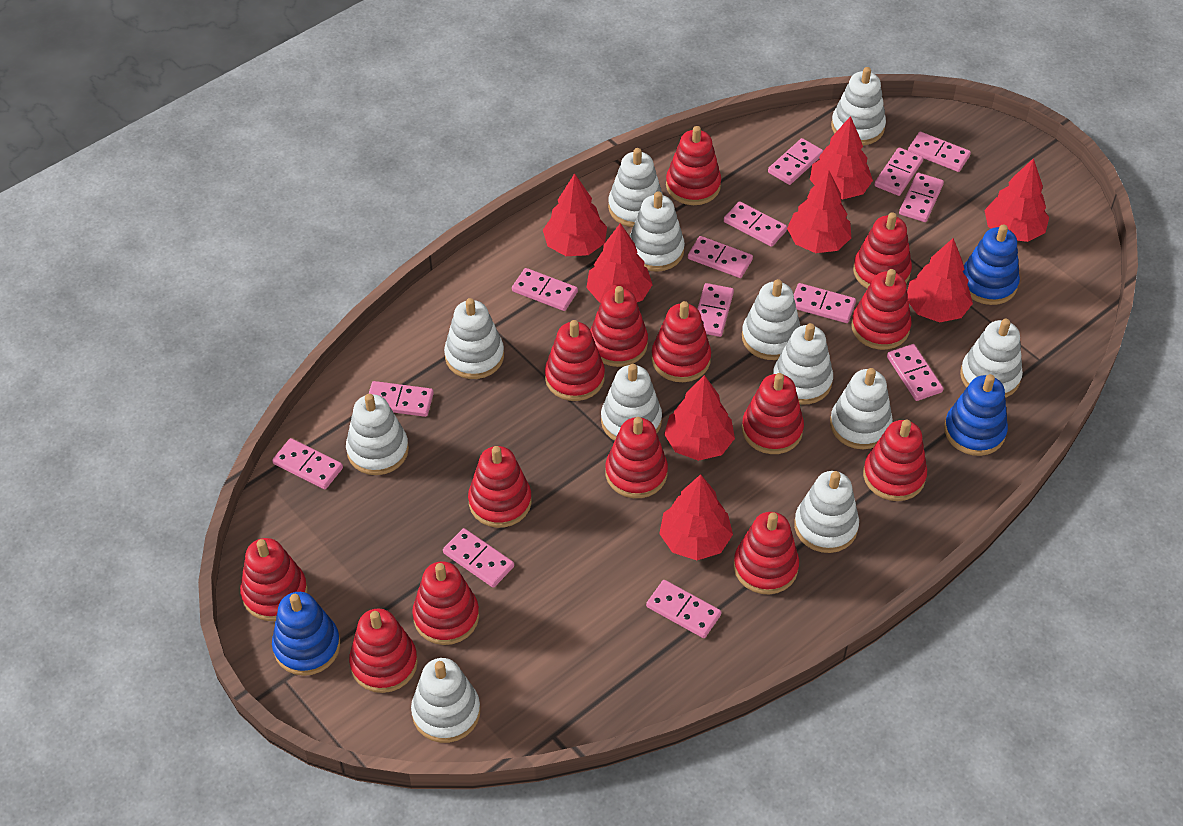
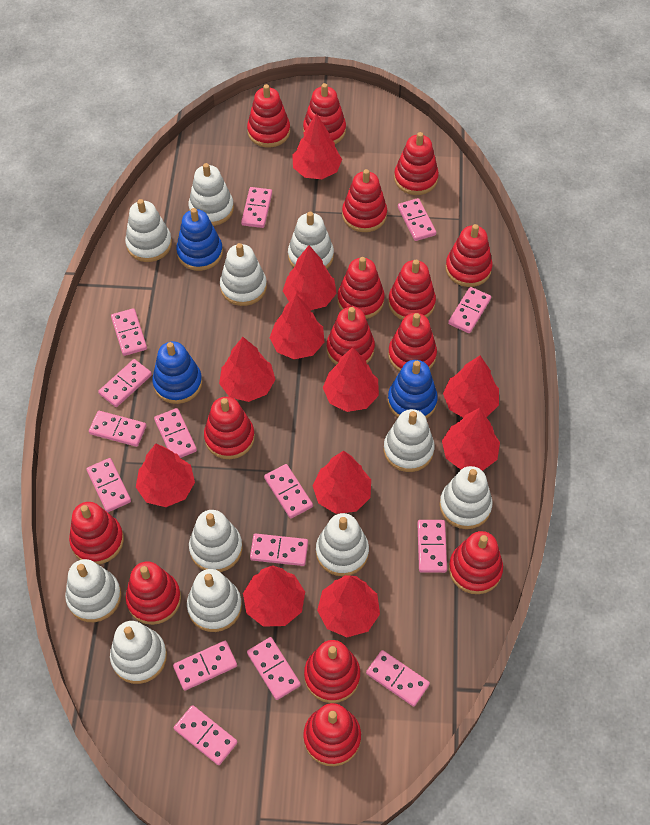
pink domino: 14 -> 15
red stacking toy: 14 -> 15
red tree: 8 -> 11
white stacking toy: 12 -> 11

